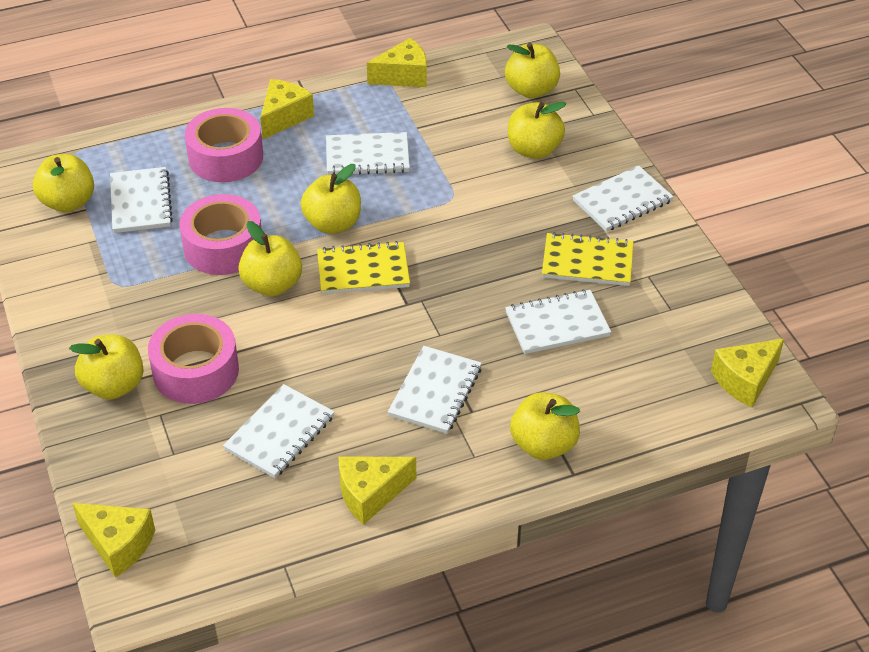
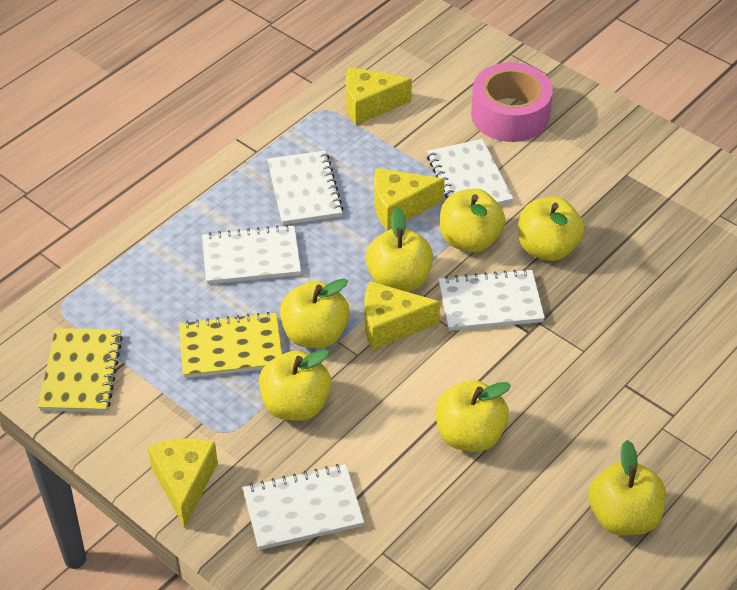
pink tape: 3 -> 1
white notebook: 6 -> 5
yellow cheese: 5 -> 4

